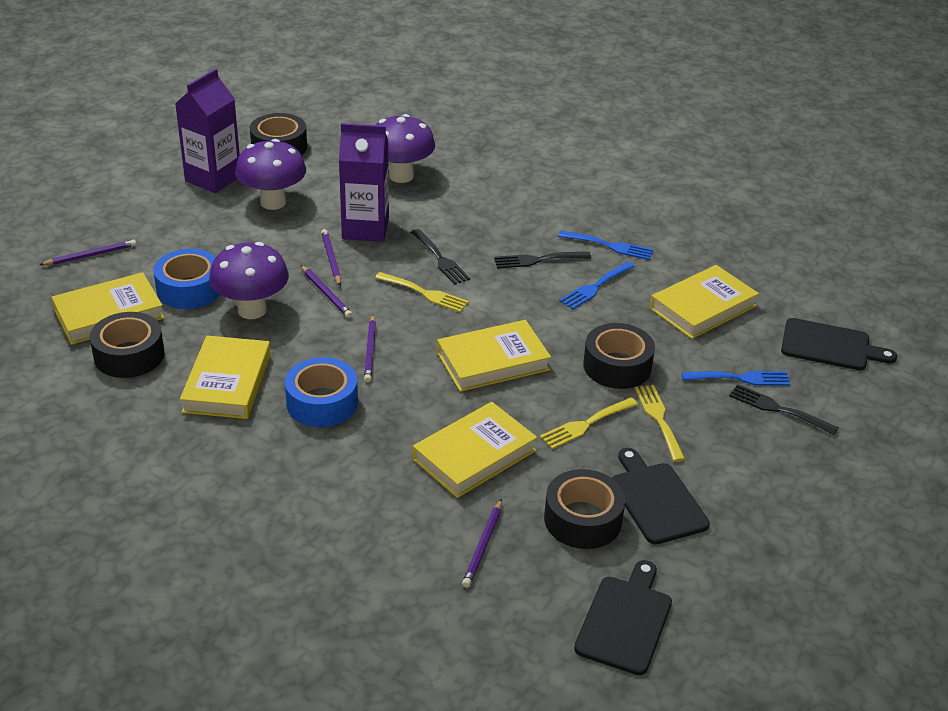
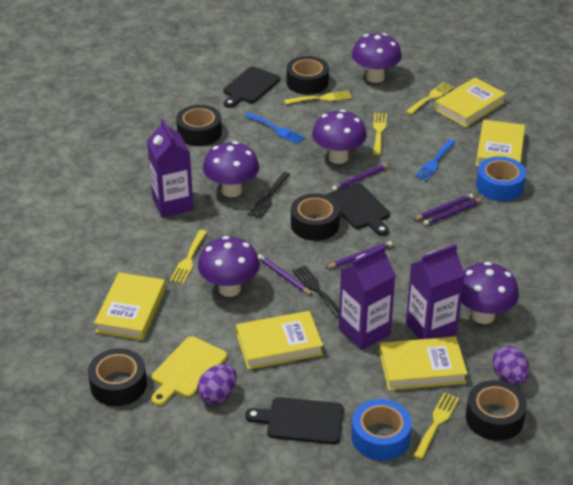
black fork: 3 -> 2
black tape: 4 -> 5
blue fork: 3 -> 2
purple carton: 2 -> 3
purple egg: 0 -> 2
purple mushroom: 3 -> 5
yellow cutting board: 0 -> 1
yellow fork: 3 -> 5

